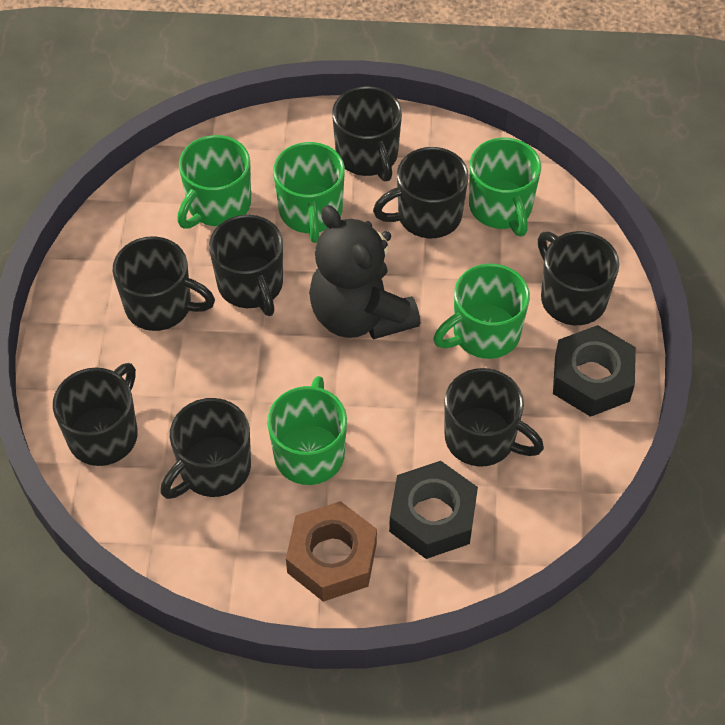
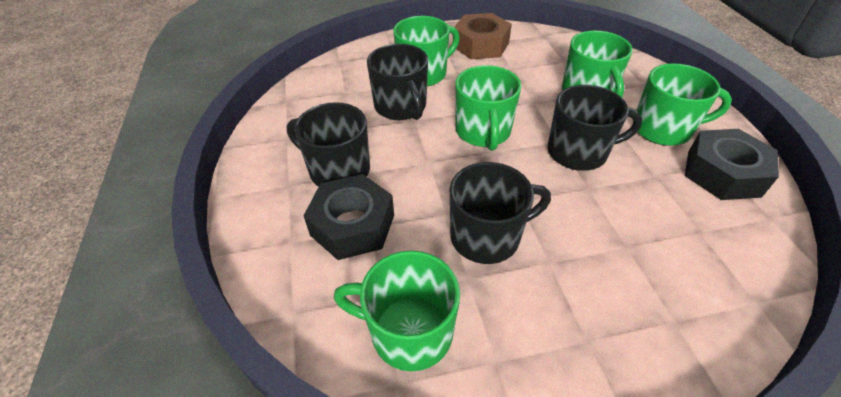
black mug: 8 -> 4
black teddy bear: 1 -> 0

